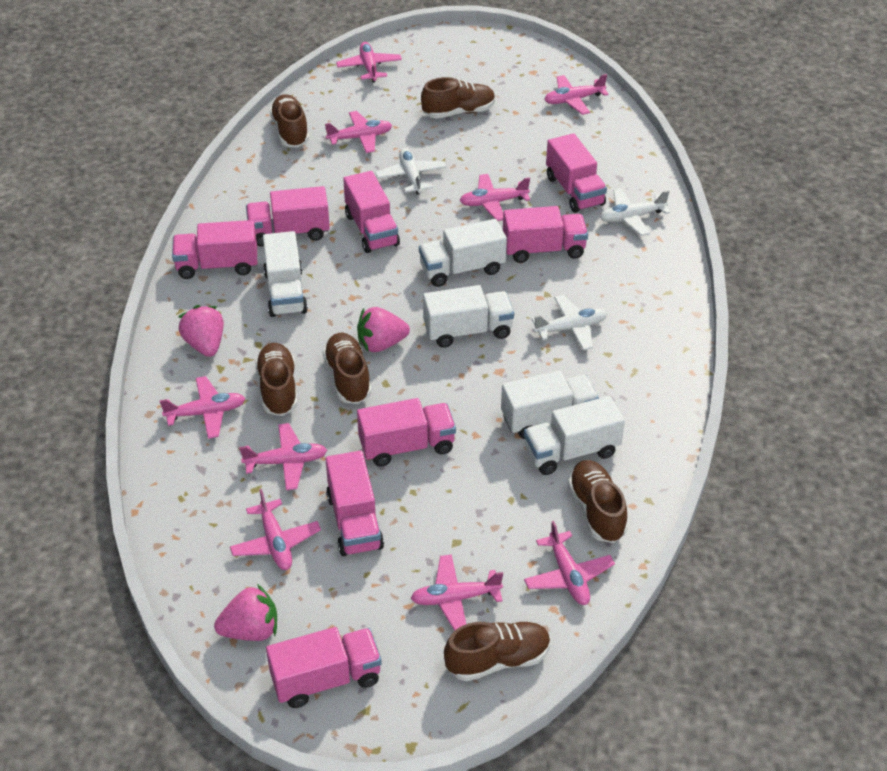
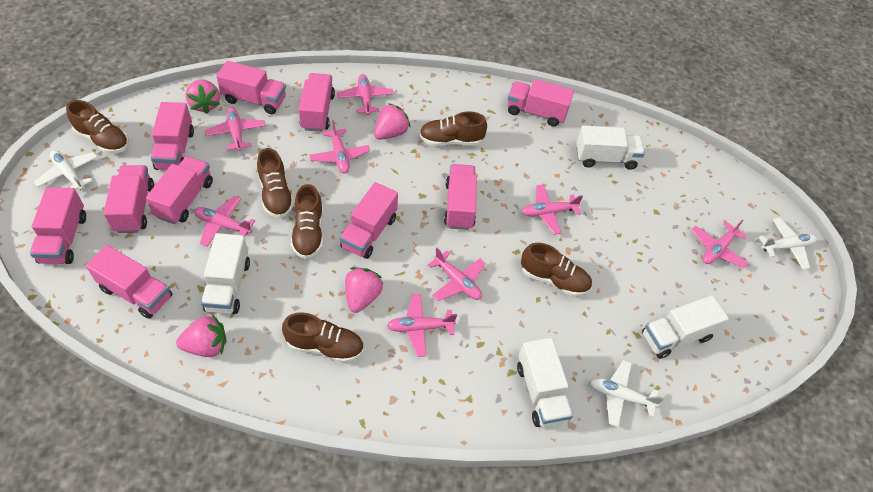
pink plane: 9 -> 8
pink strawberry: 3 -> 4
pink truck: 8 -> 10
white truck: 5 -> 4

